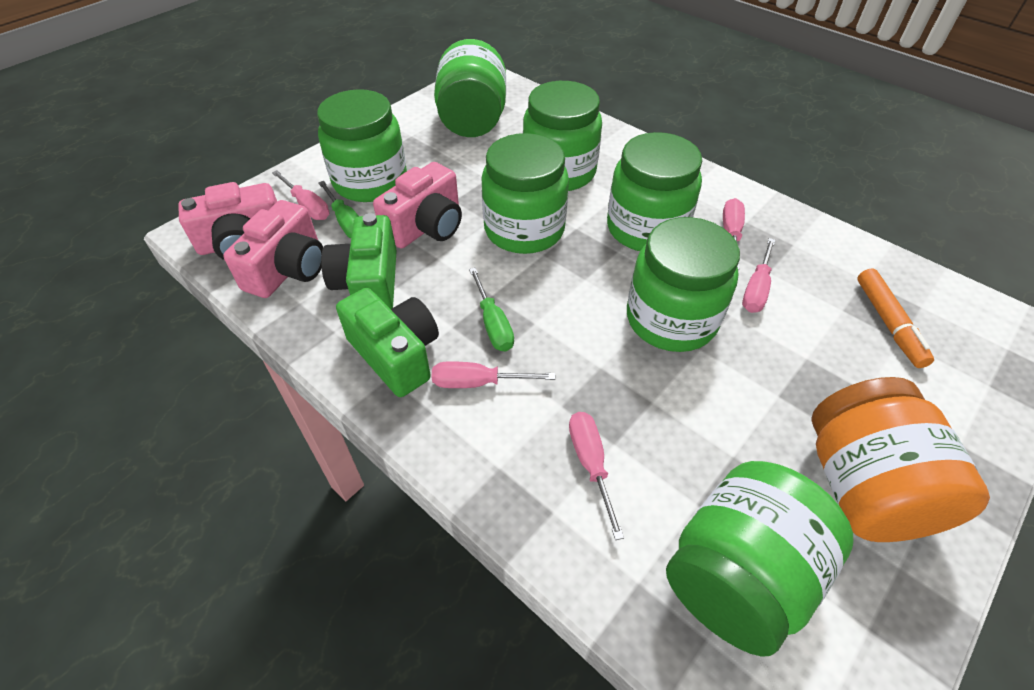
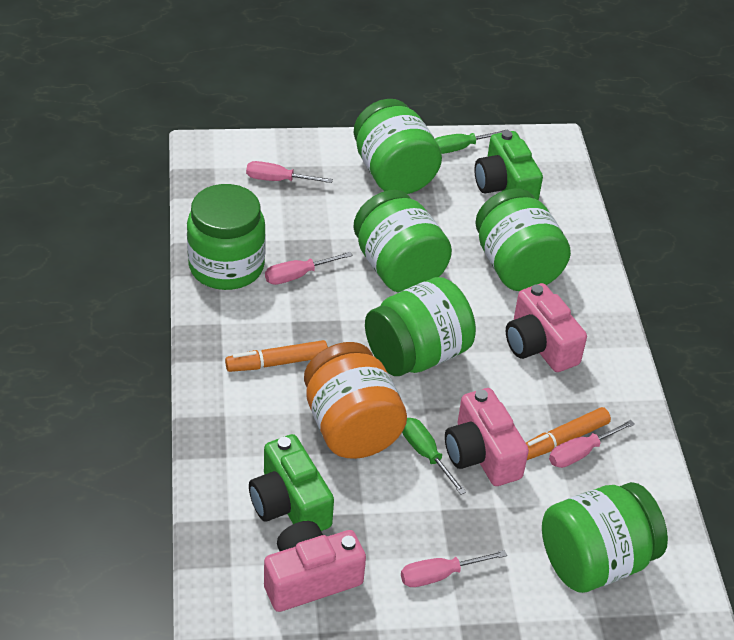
green jar: 7 -> 6
orange marker: 1 -> 2
pink screwdriver: 5 -> 4

